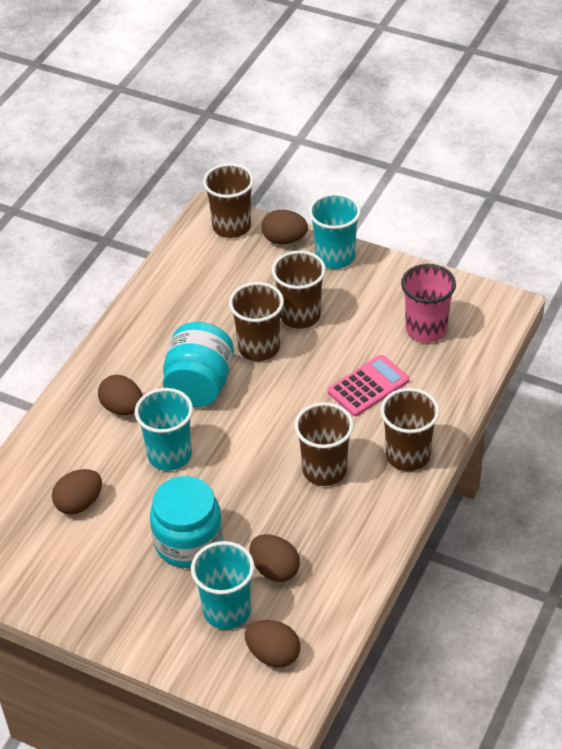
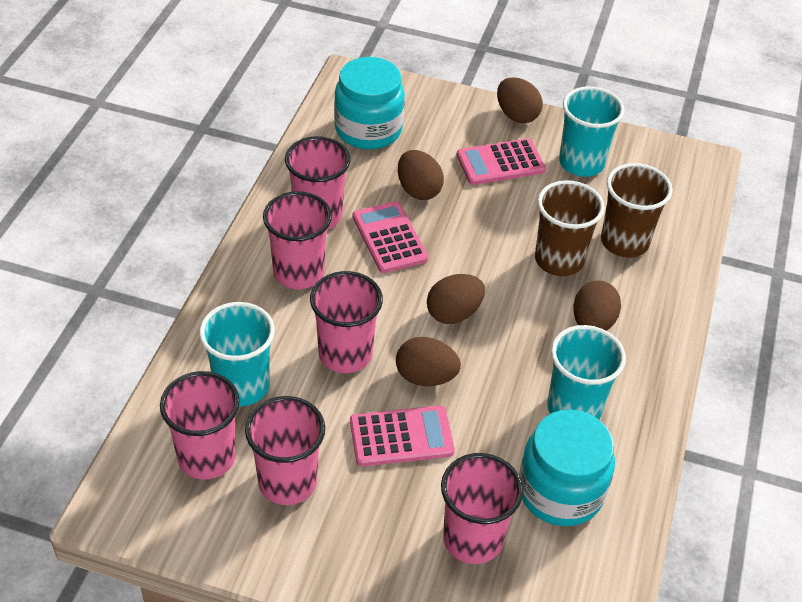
brown cup: 5 -> 2
pink calculator: 1 -> 3
pink cup: 1 -> 6

